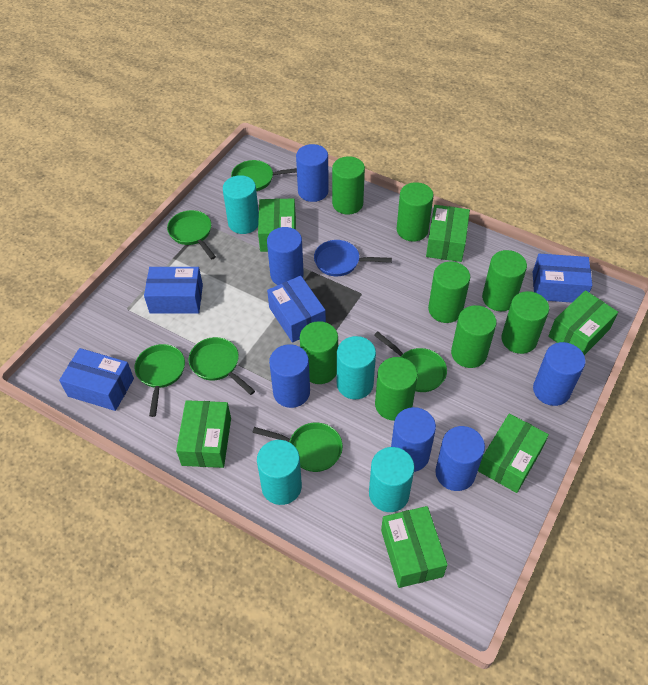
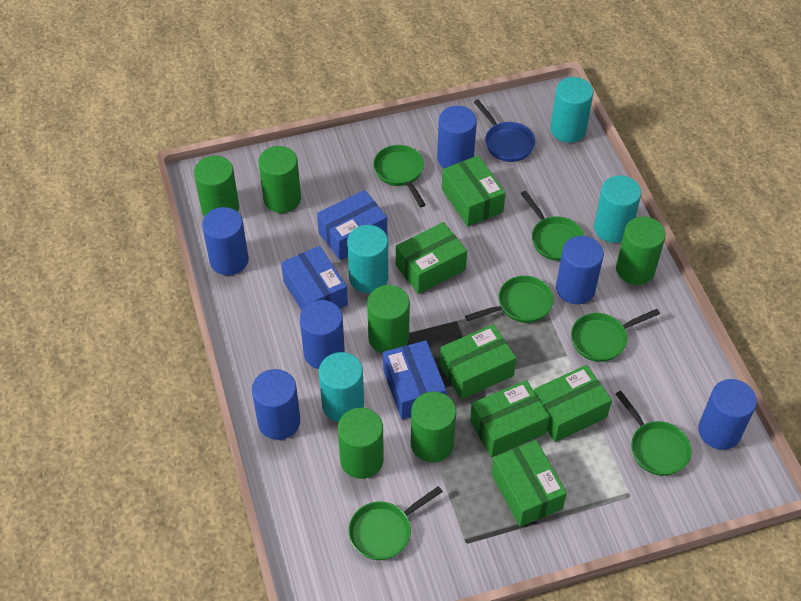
blue box: 4 -> 3
green cylinder: 8 -> 6

